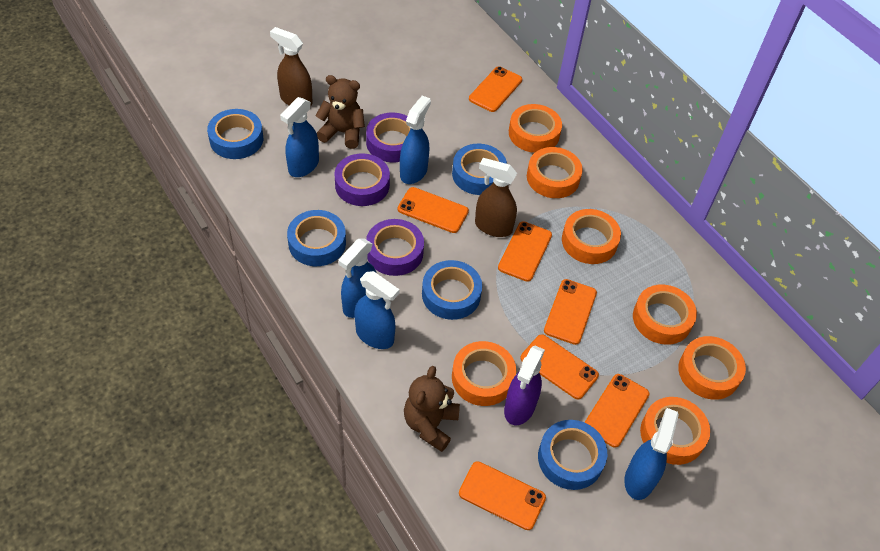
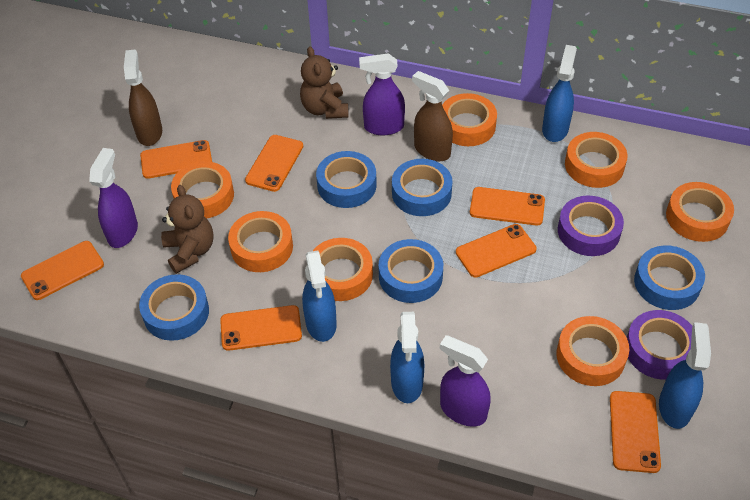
blue spray bottle: 5 -> 4
purple spray bottle: 1 -> 3
purple tape: 3 -> 2

